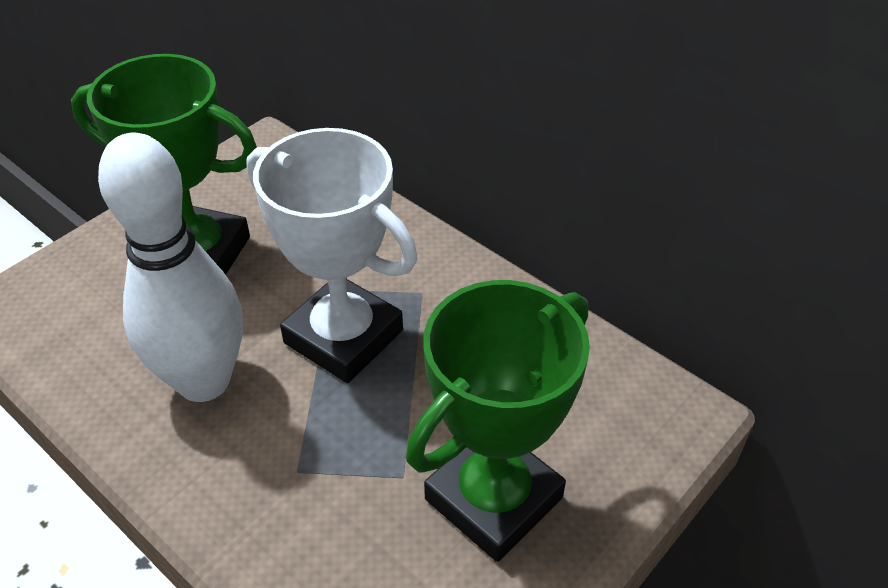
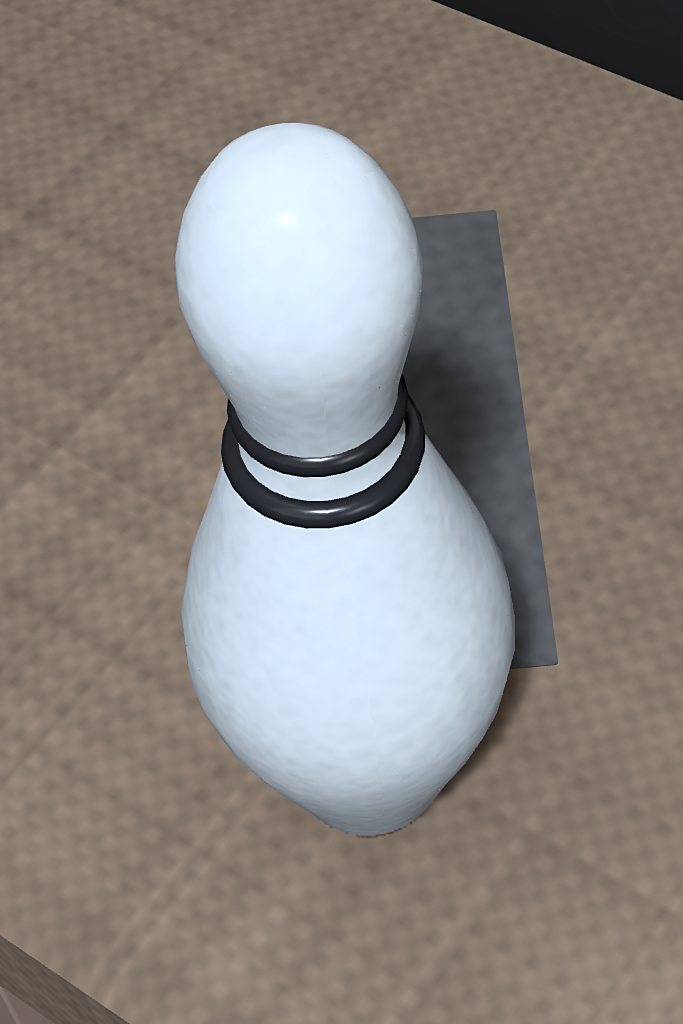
green trophy: 2 -> 0
white trophy: 1 -> 0

